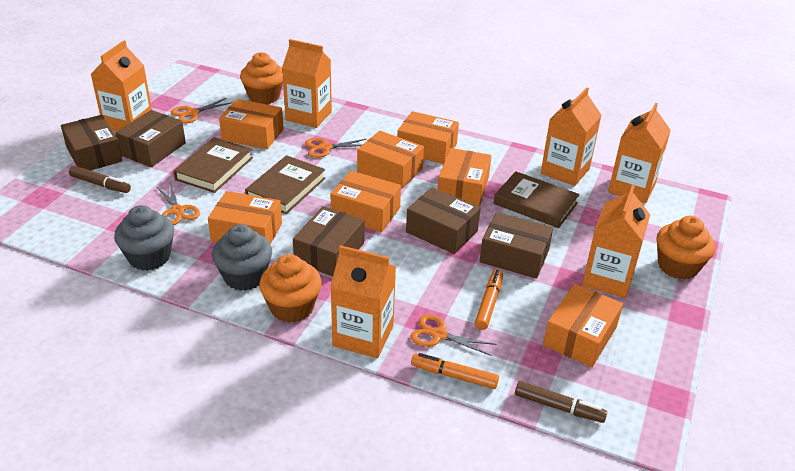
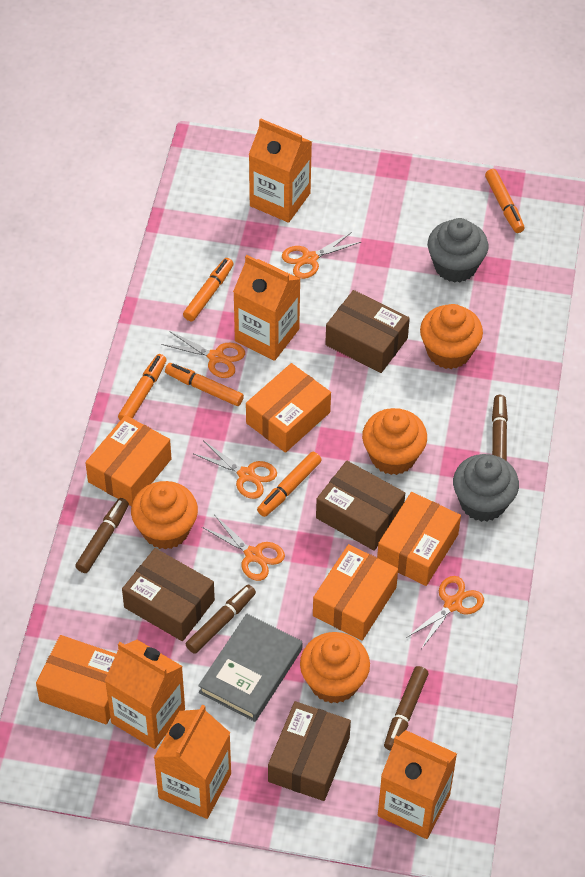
brown book: 3 -> 0
brown box: 5 -> 4
brown marker: 2 -> 4
grey book: 0 -> 1
orange box: 7 -> 5
orange carton: 6 -> 5
orange cupcake: 3 -> 4
orange marker: 2 -> 5
orange scissors: 4 -> 5

